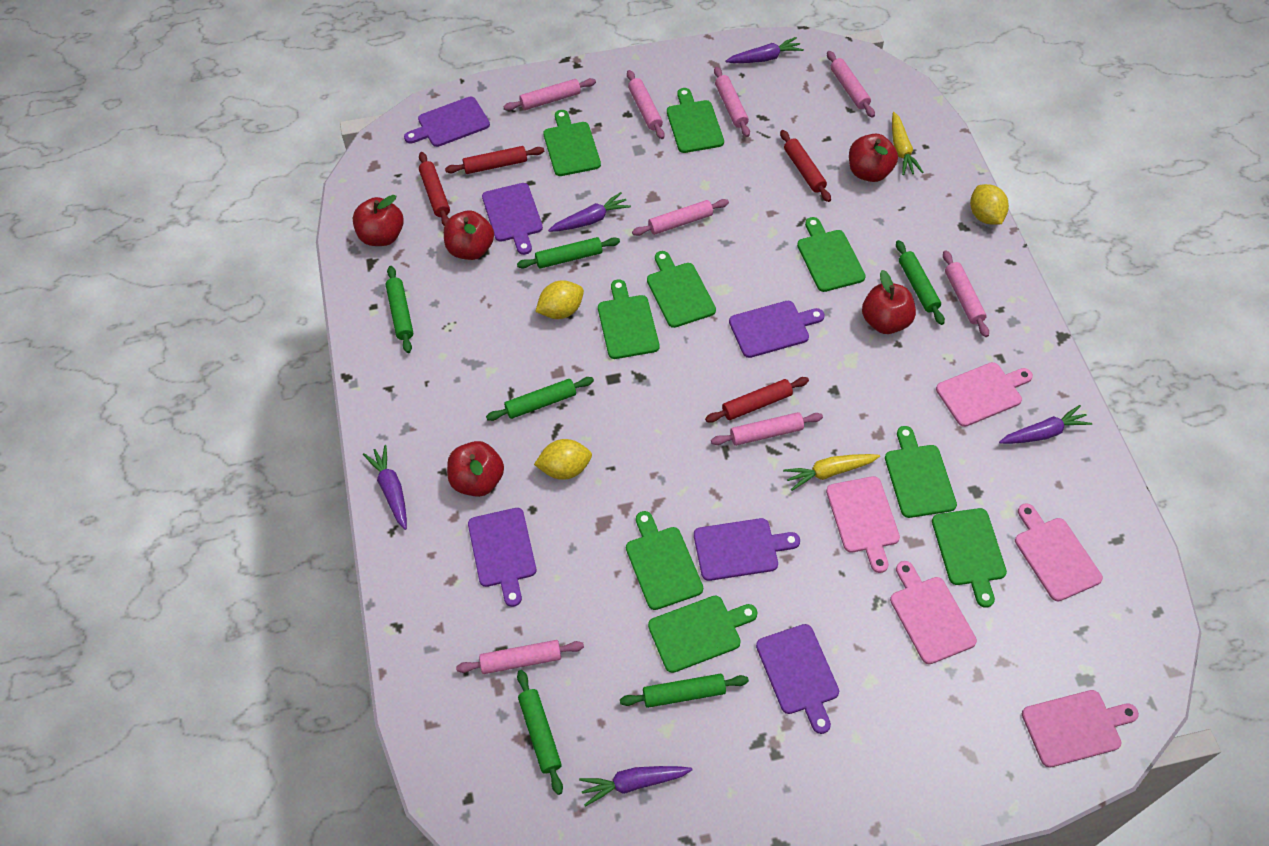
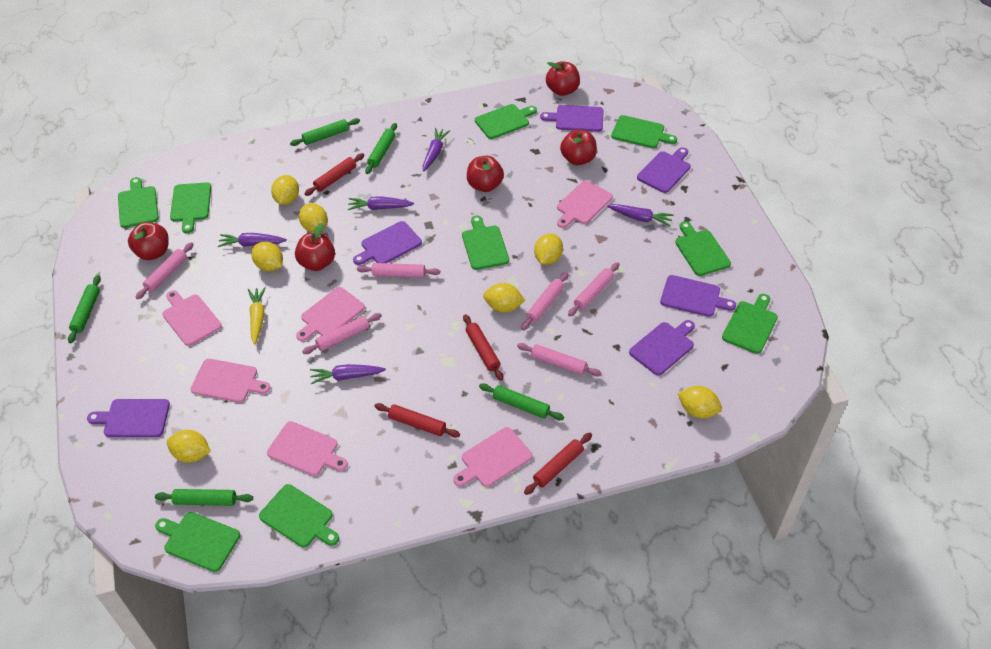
green rolling pin: 6 -> 5
pink cutting board: 5 -> 6
pink rolling pin: 8 -> 6
yellow carrot: 2 -> 1
yellow lemon: 3 -> 7

